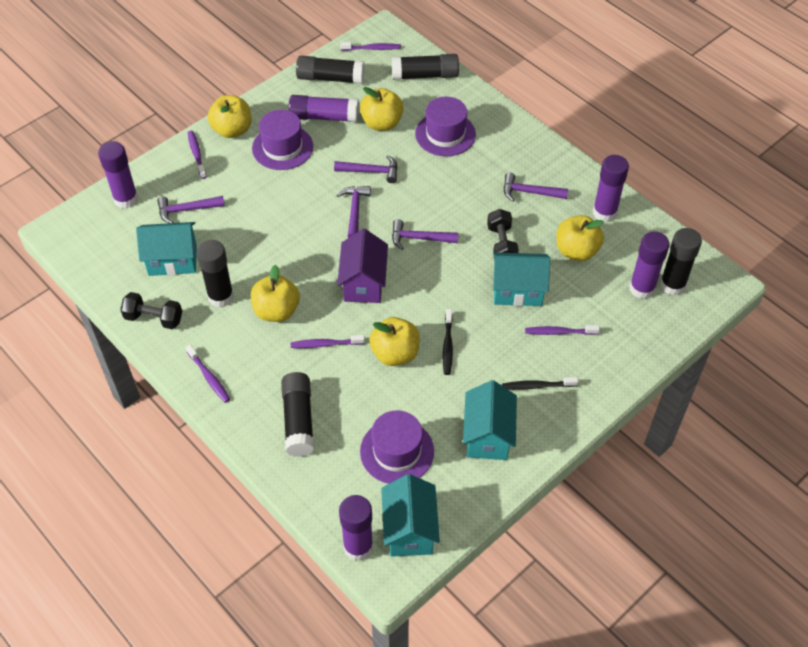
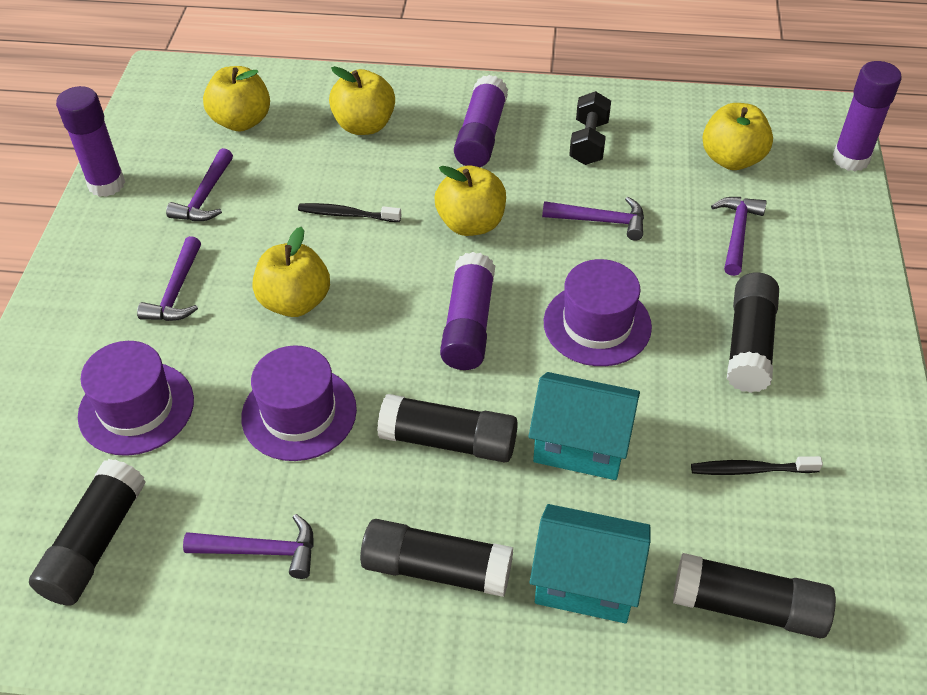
black dumbbell: 2 -> 1
purple glue stick: 5 -> 4
purple house: 1 -> 0
purple toothbrush: 5 -> 0
turquoise house: 4 -> 2

